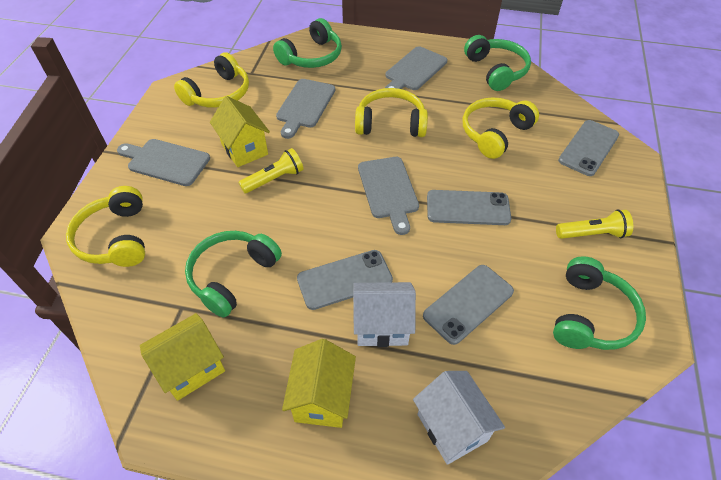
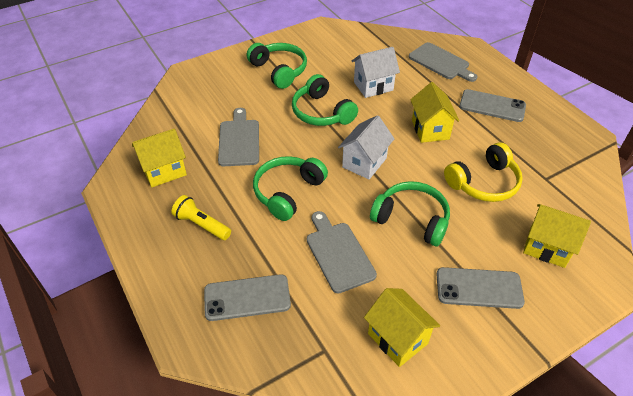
grey cutting board: 4 -> 3
grey phone: 4 -> 3
yellow flashlight: 2 -> 1
yellow headphones: 4 -> 1
yellow house: 3 -> 4

